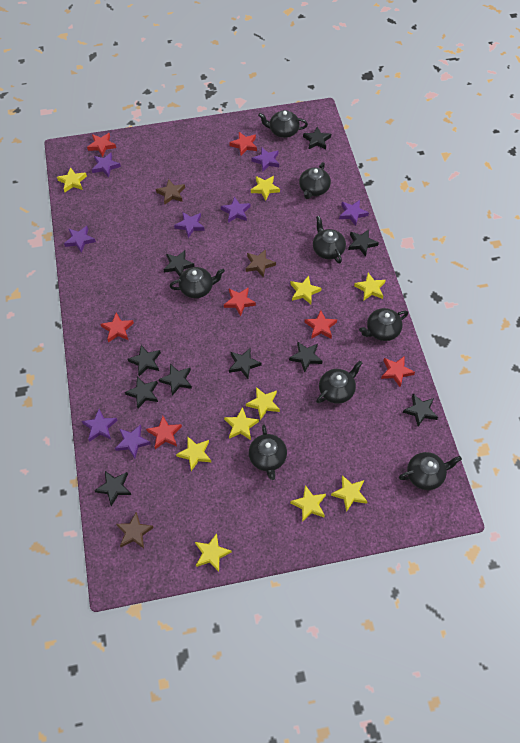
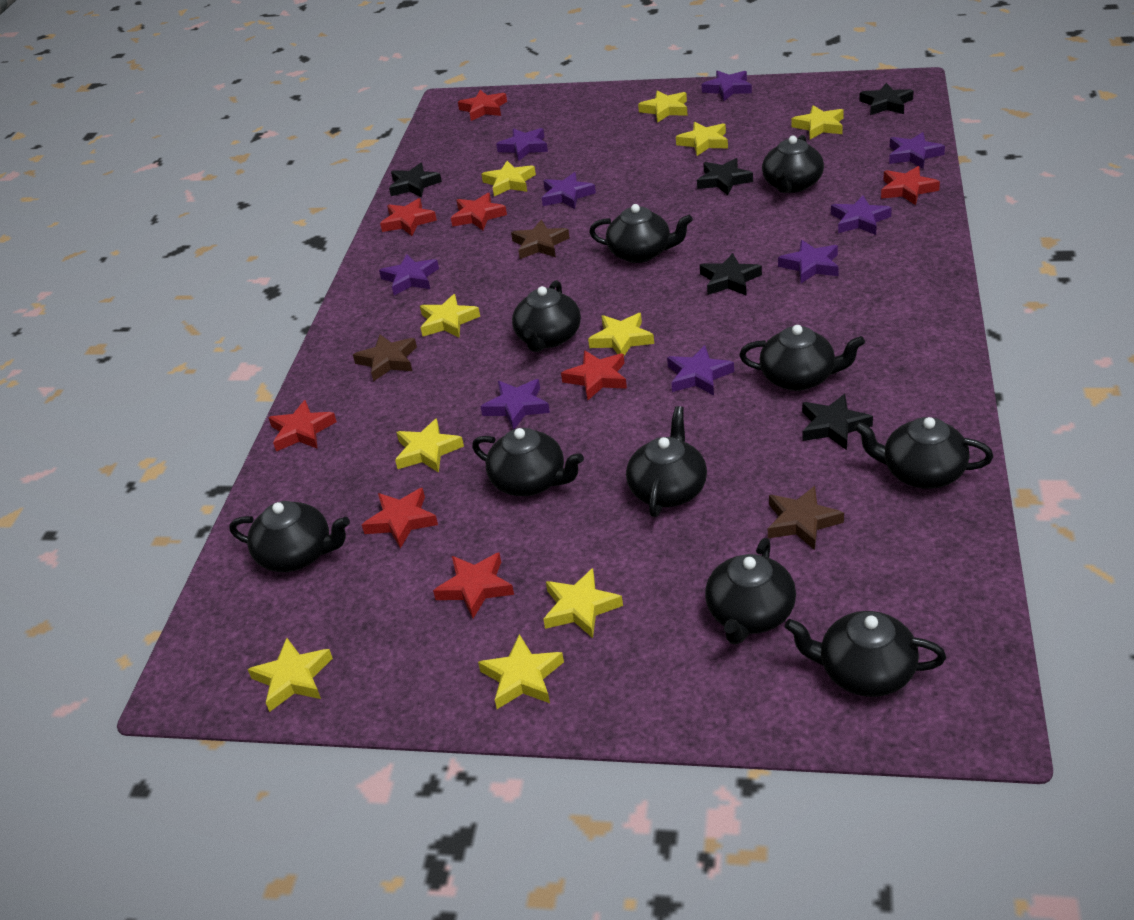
black star: 10 -> 5
black teapot: 8 -> 10
purple star: 8 -> 9
red star: 7 -> 8

